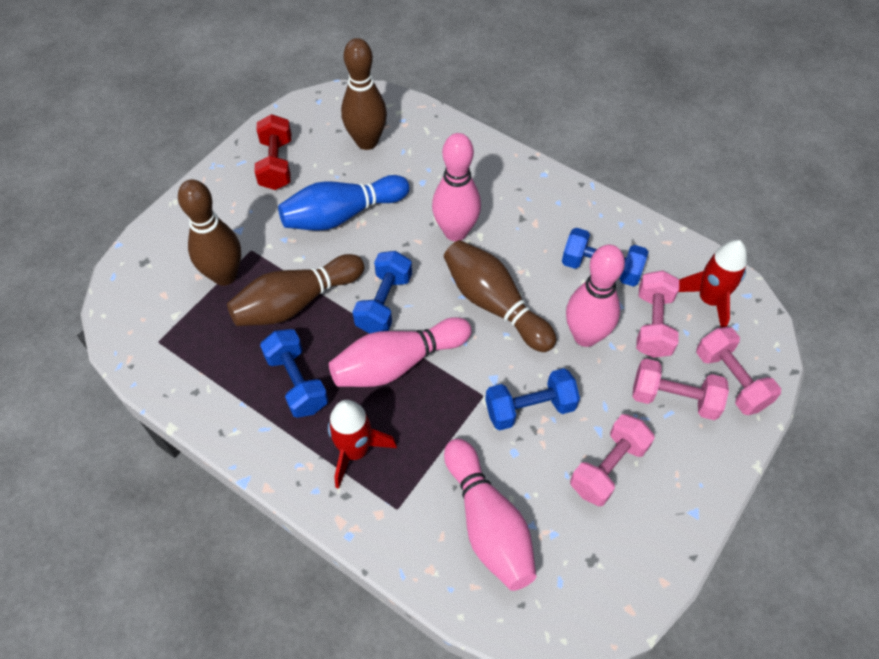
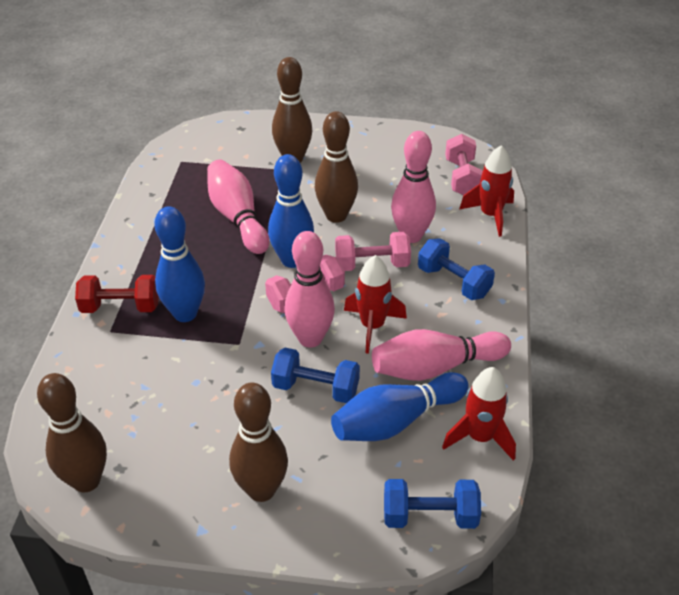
blue bowling pin: 1 -> 3
blue dumbbell: 4 -> 3
pink dumbbell: 4 -> 3
red rocket: 2 -> 3

